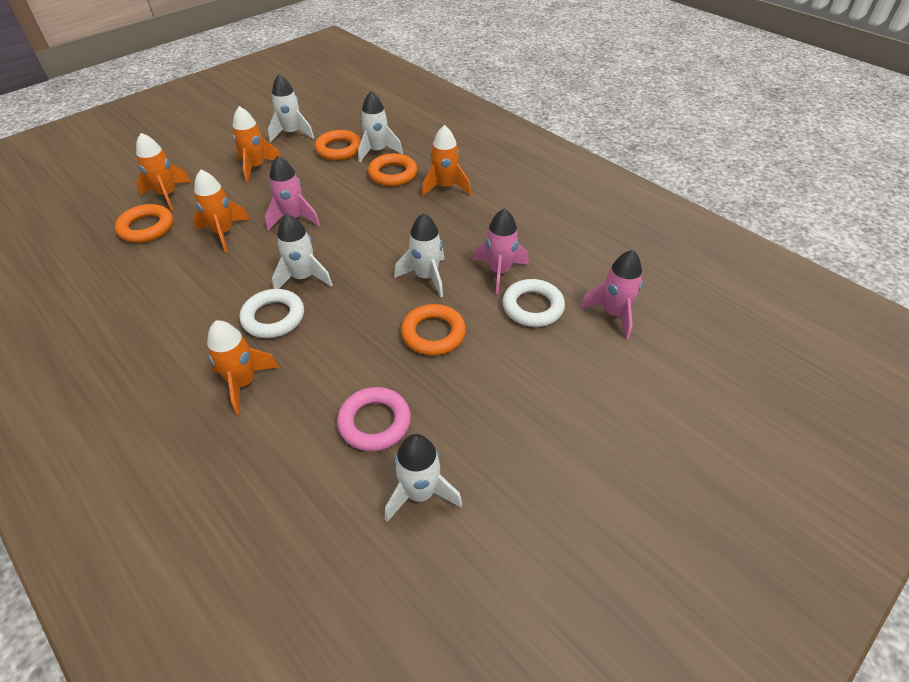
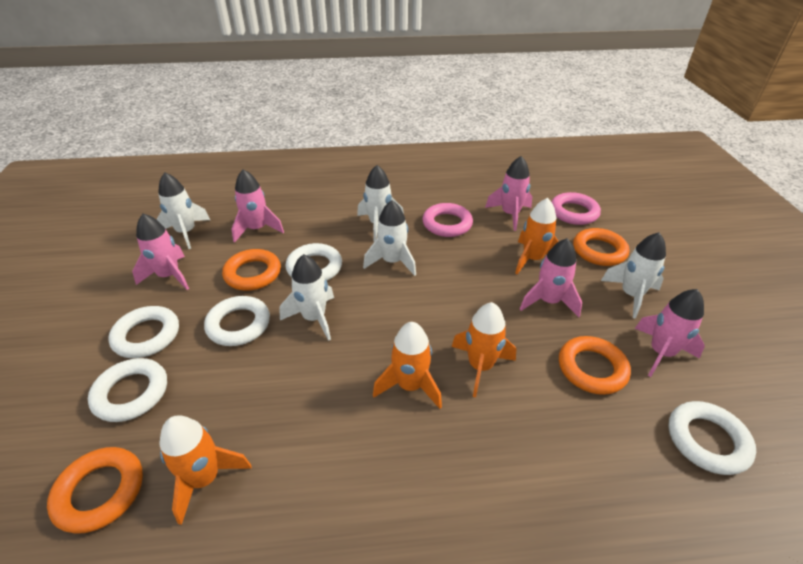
orange rocket: 5 -> 4
pink ring: 1 -> 2
pink rocket: 3 -> 5
white ring: 2 -> 5

